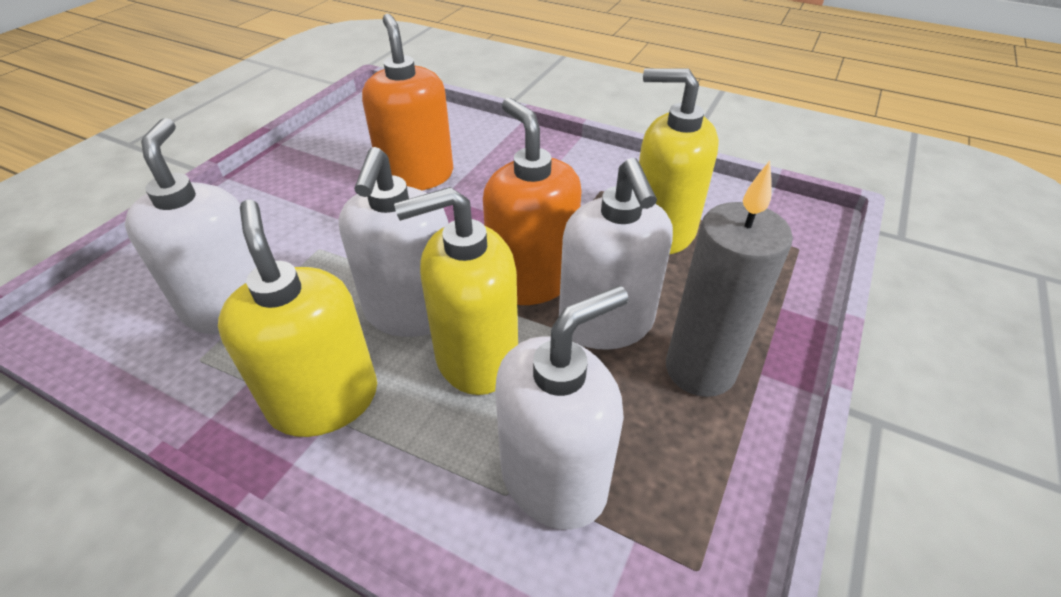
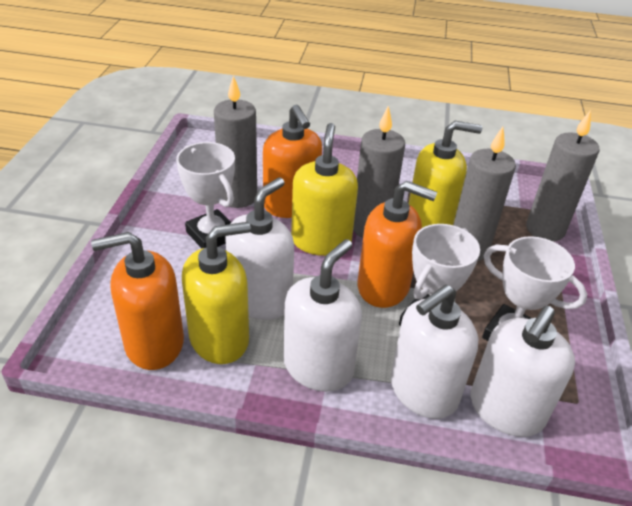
grey candle: 1 -> 4
orange soap dispenser: 2 -> 3
white trophy: 0 -> 3

